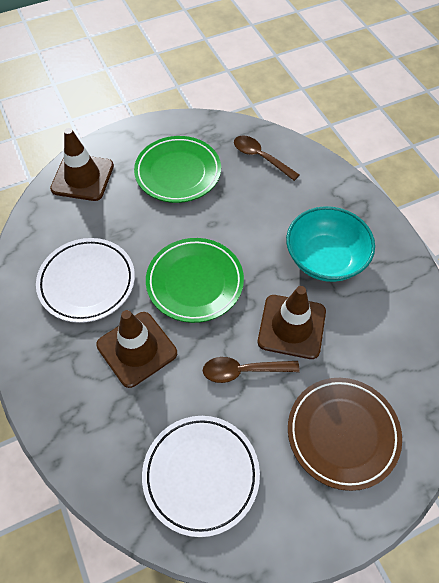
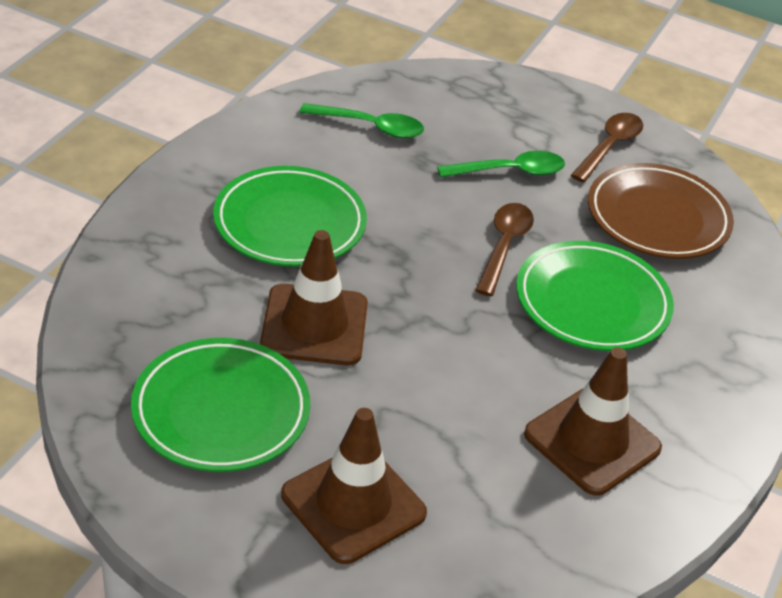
green plate: 2 -> 3
green spoon: 0 -> 2
turquoise bowl: 1 -> 0
white plate: 2 -> 0

